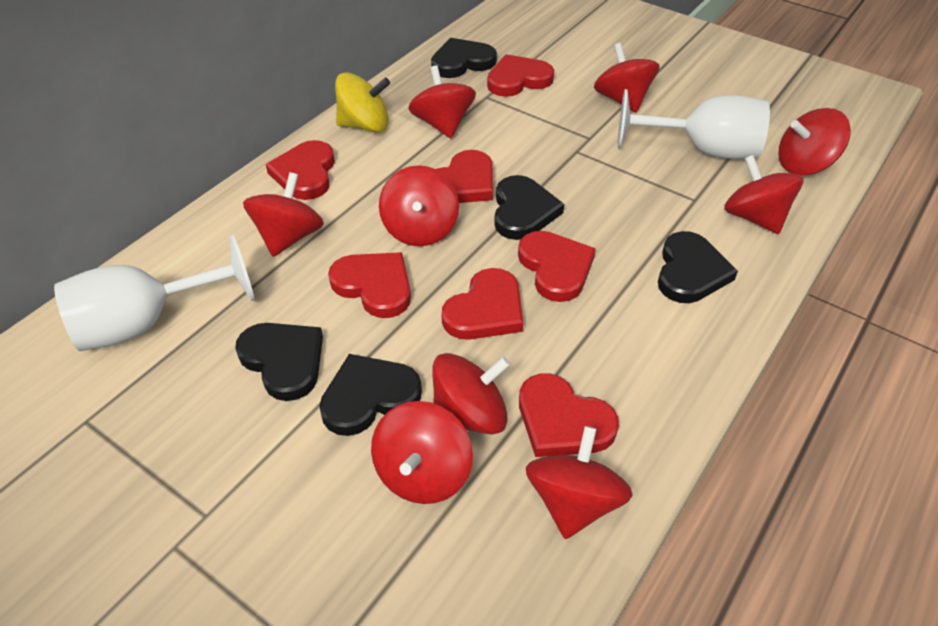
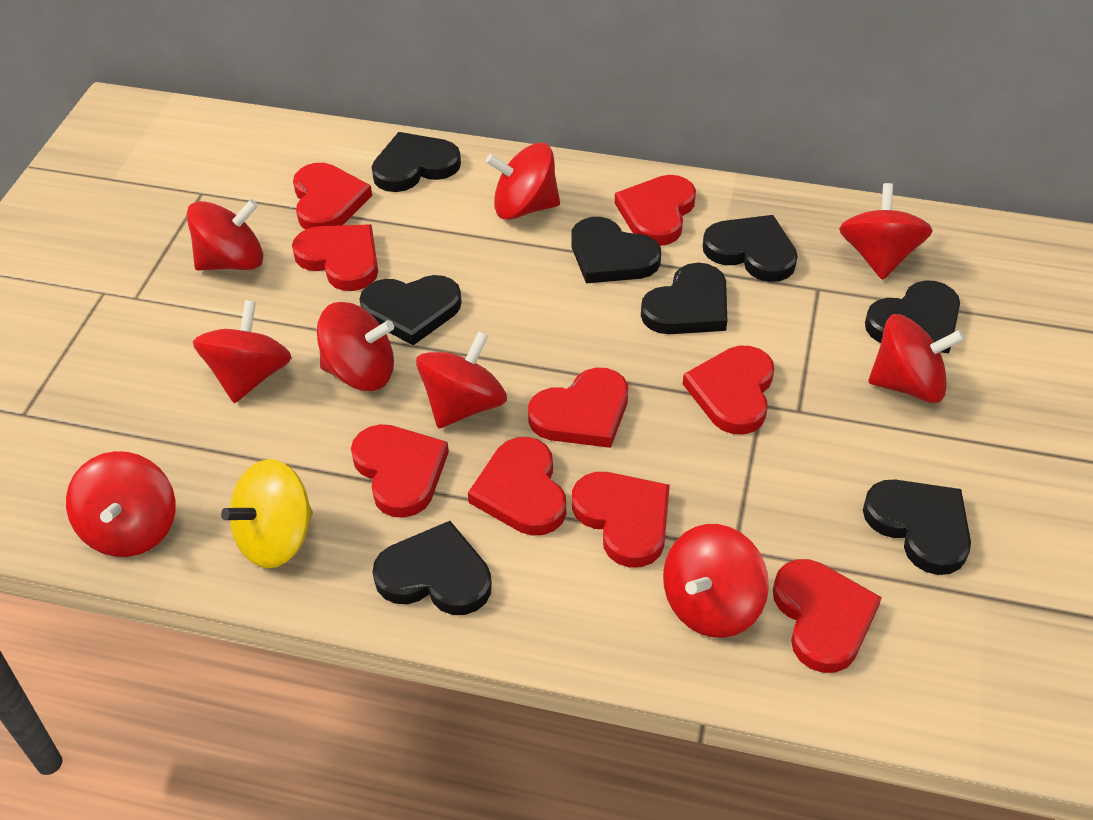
black heart: 5 -> 8
red heart: 7 -> 9
white goblet: 2 -> 0

